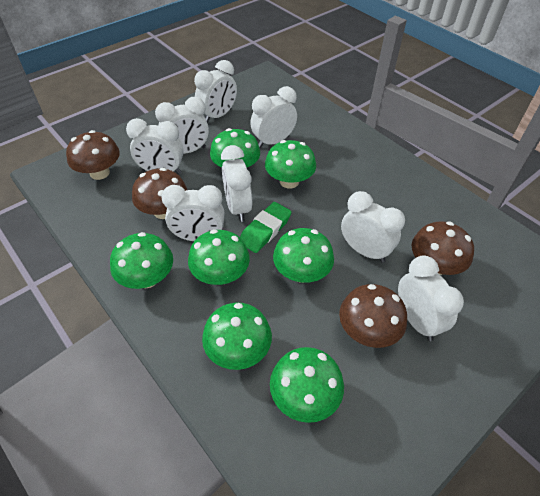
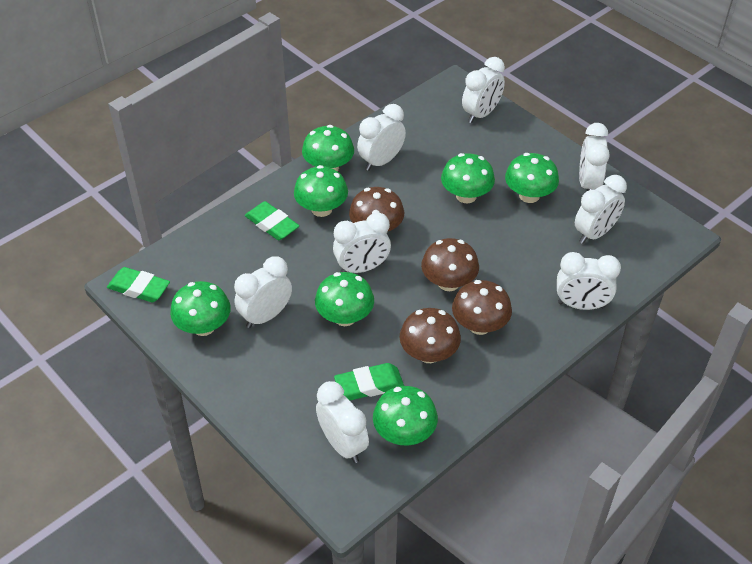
green eraser: 1 -> 3

